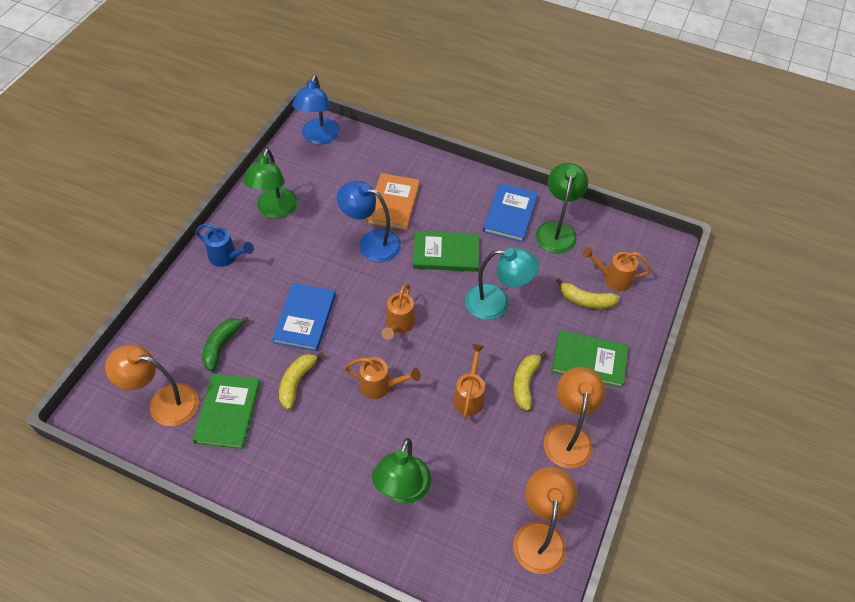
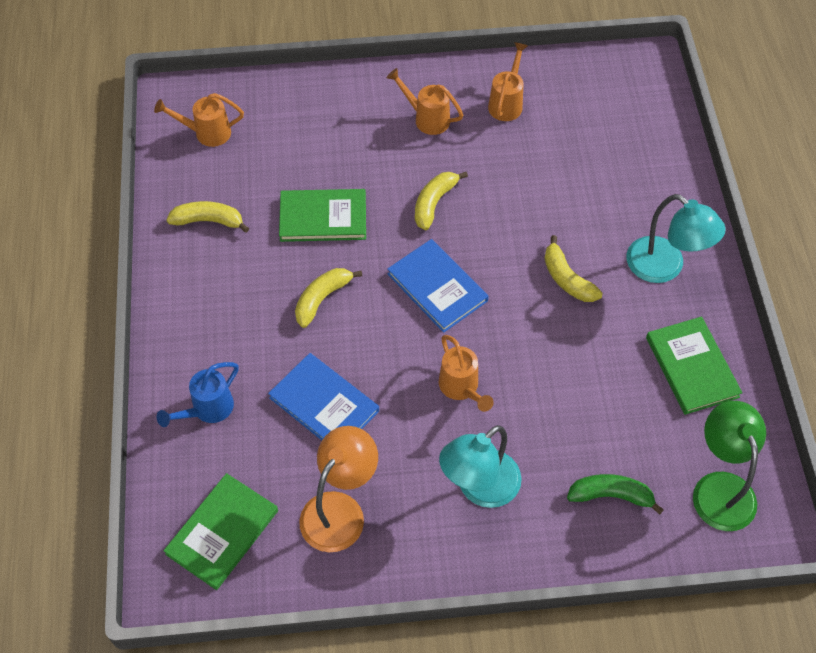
blue lamp: 2 -> 0
green lamp: 3 -> 1
orange book: 1 -> 0
orange lamp: 3 -> 1
turquoise lamp: 1 -> 2
yellow banana: 3 -> 4

